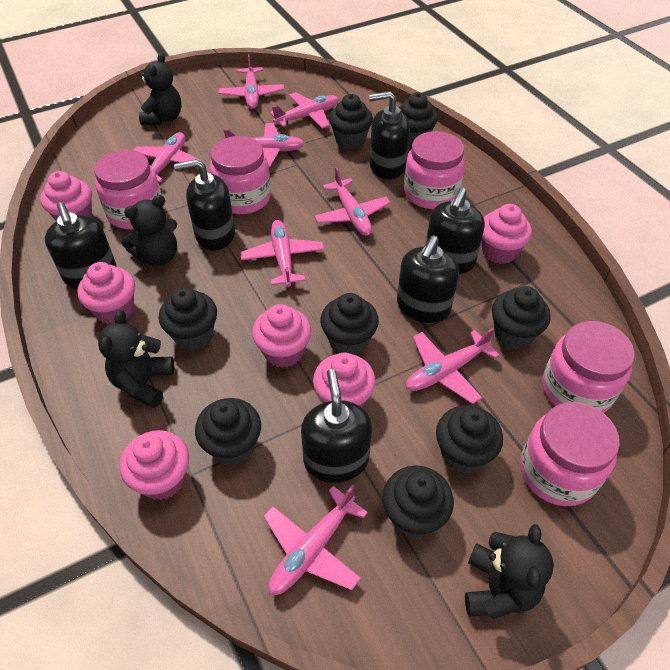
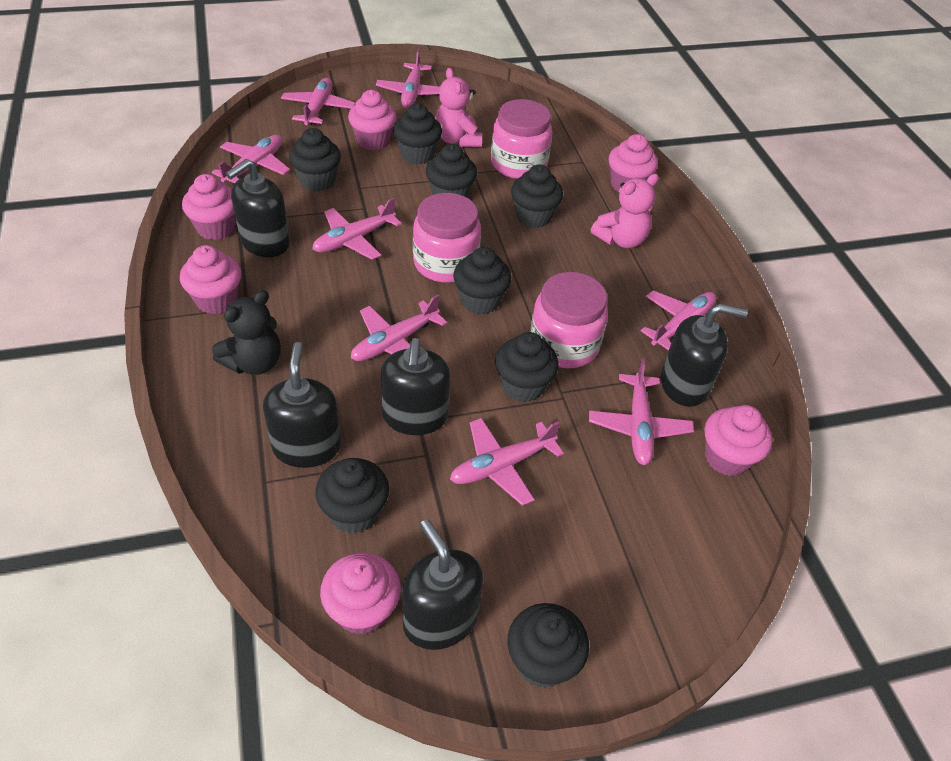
black soap dispenser: 6 -> 5
black teddy bear: 4 -> 1
pink jar: 5 -> 3
pink teddy bear: 0 -> 2

